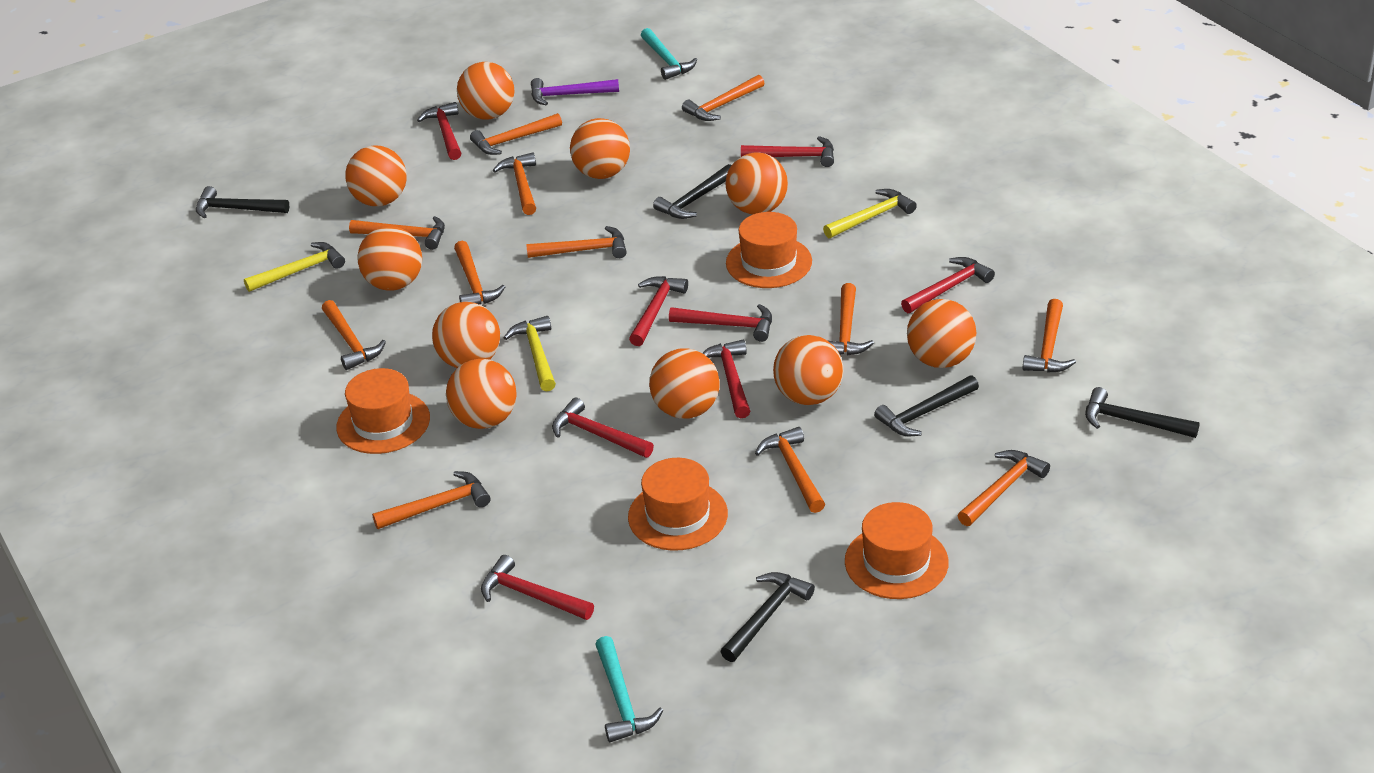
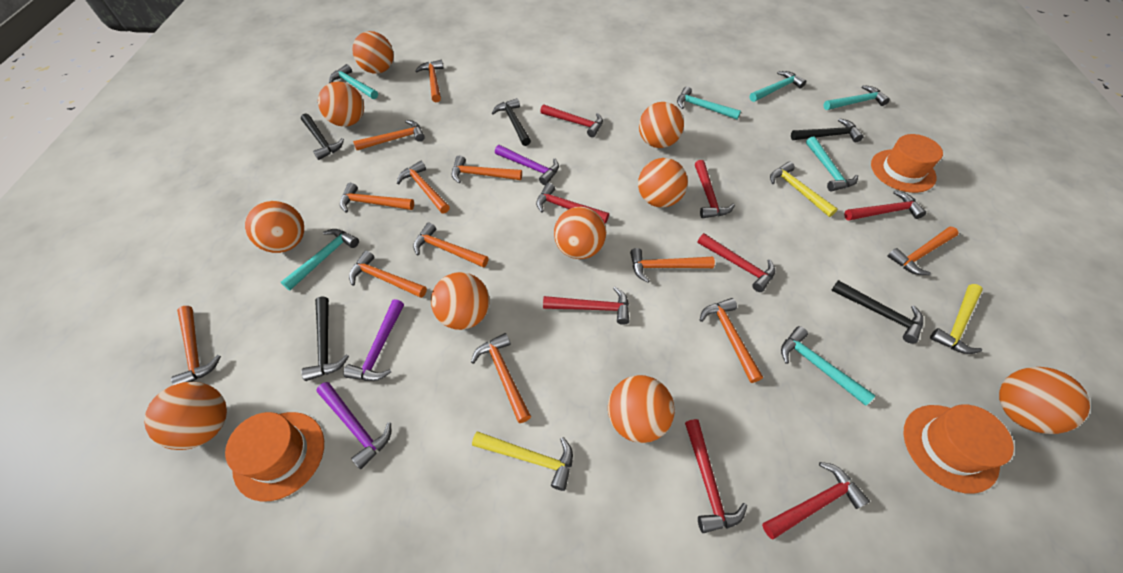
orange hat: 4 -> 3
purple hammer: 1 -> 3
turquoise hammer: 2 -> 7

